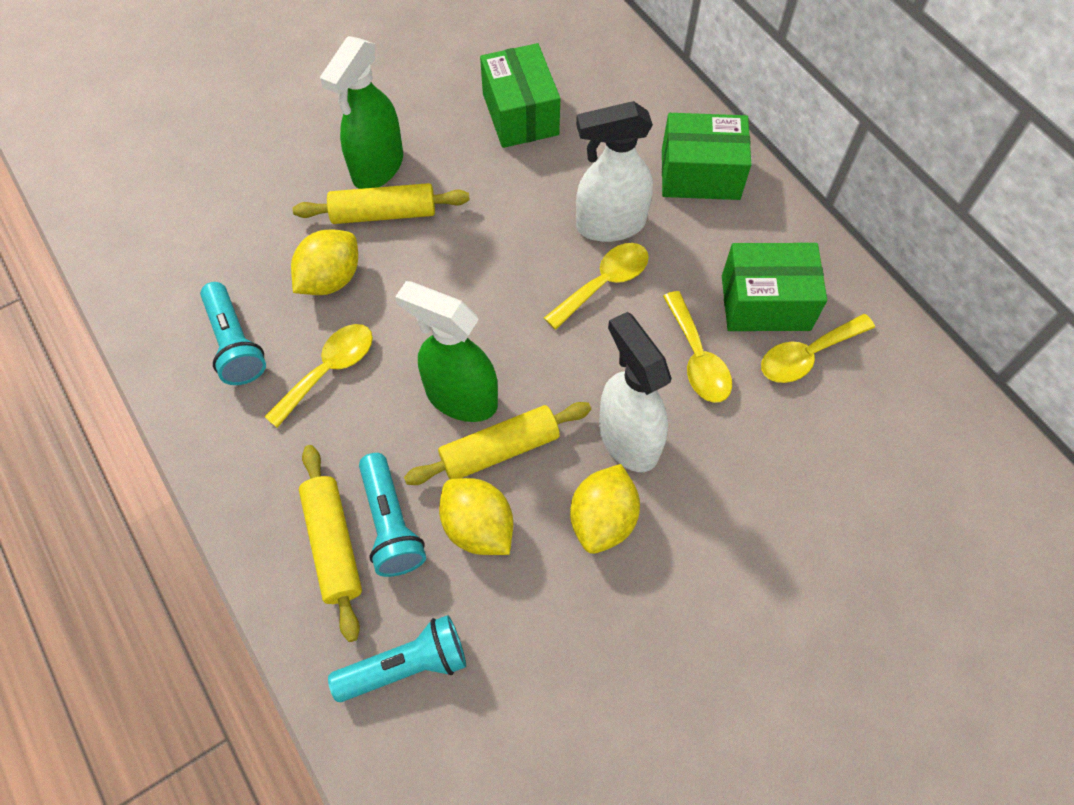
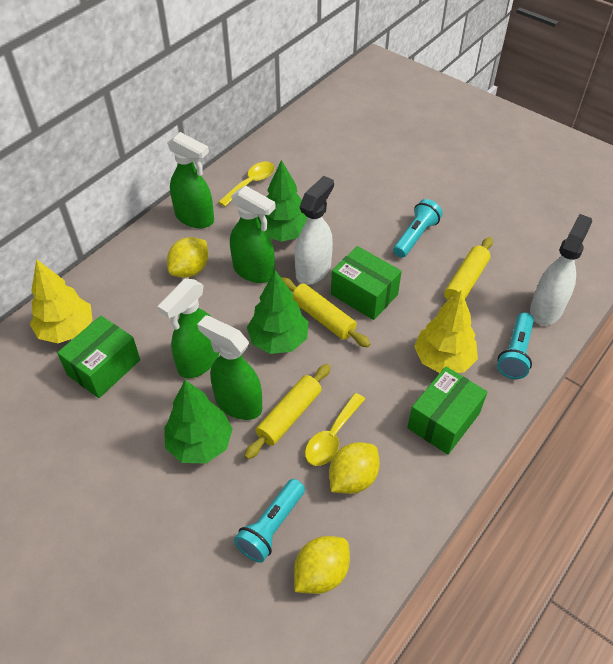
green spray bottle: 2 -> 4
green tree: 0 -> 3
yellow spoon: 4 -> 2
yellow tree: 0 -> 2

